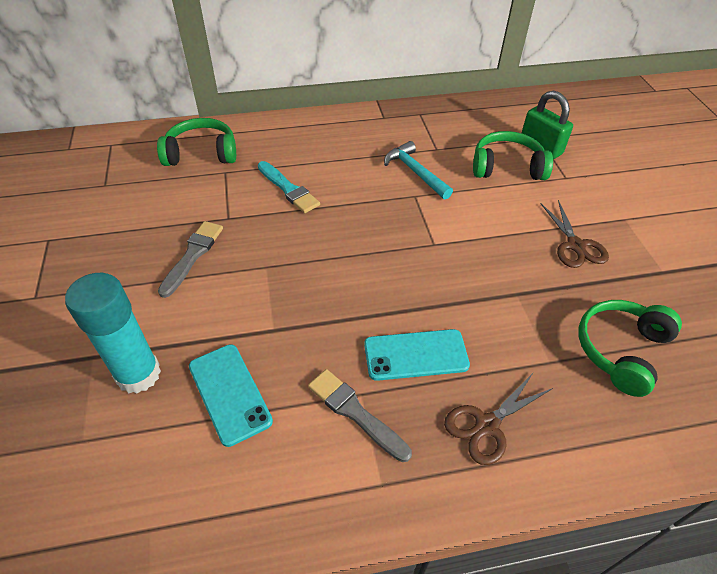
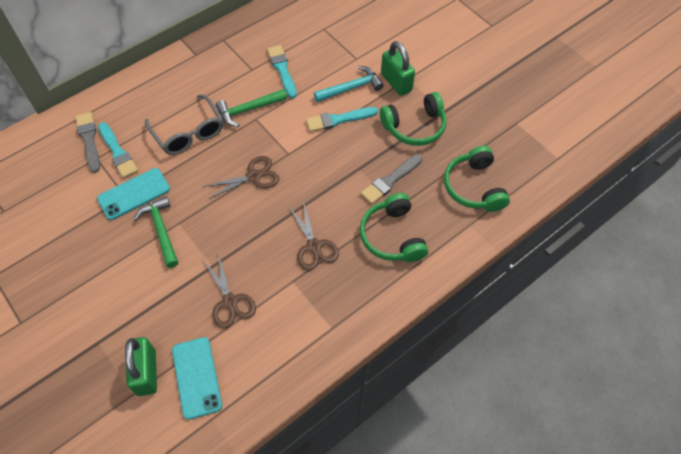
brown scissors: 2 -> 3
green hammer: 0 -> 2
green padlock: 1 -> 2
grey glasses: 0 -> 1
turquoise brush: 1 -> 3
turquoise glue stick: 1 -> 0

